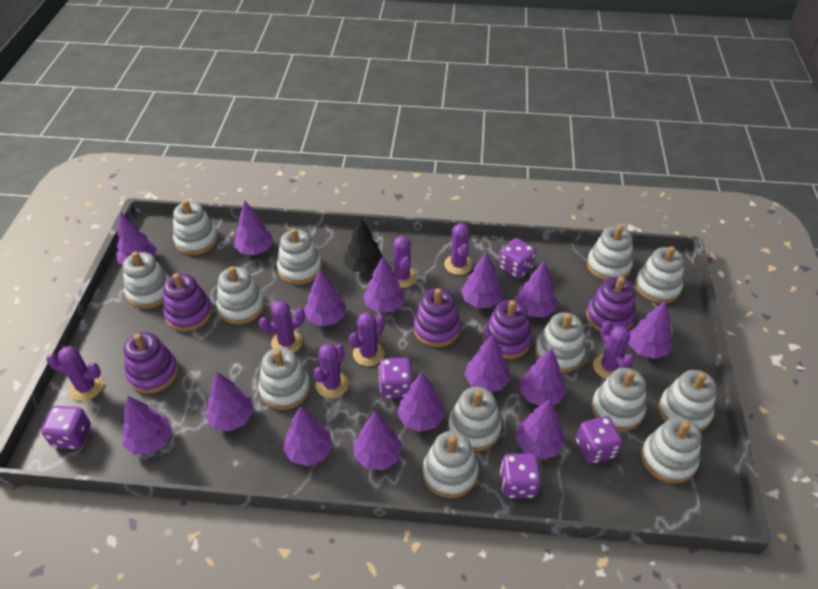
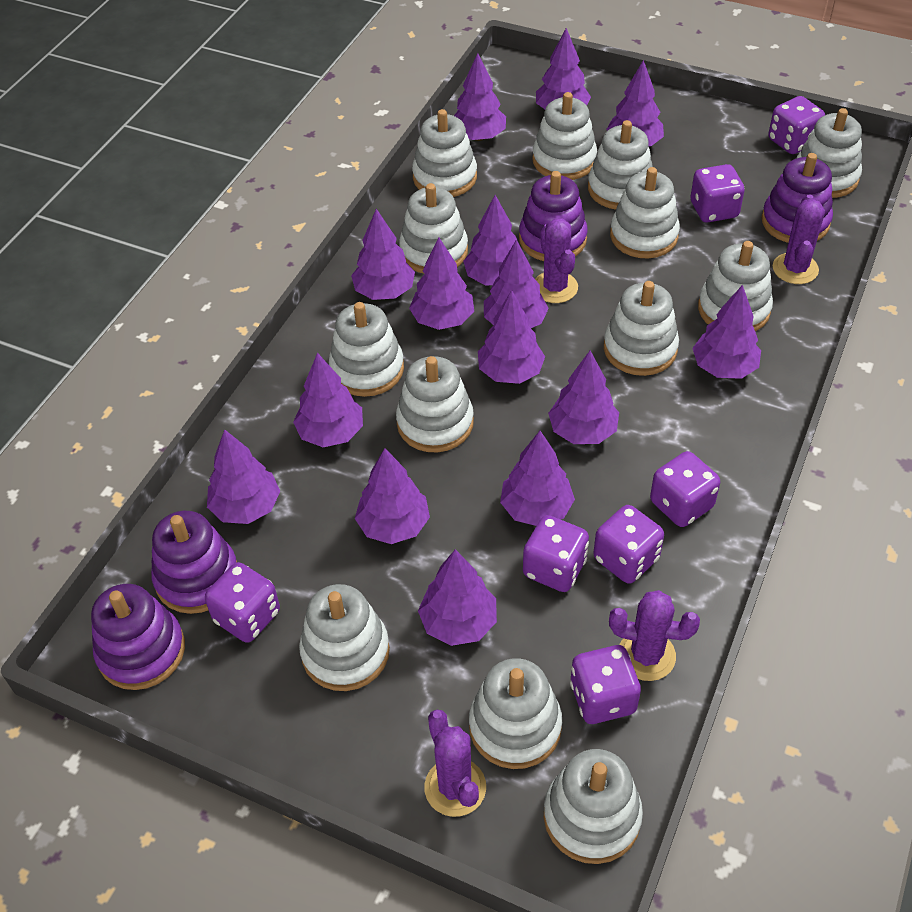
black tree: 1 -> 0
purple cactus: 7 -> 4
purple dice: 5 -> 7
purple stacking toy: 5 -> 4

